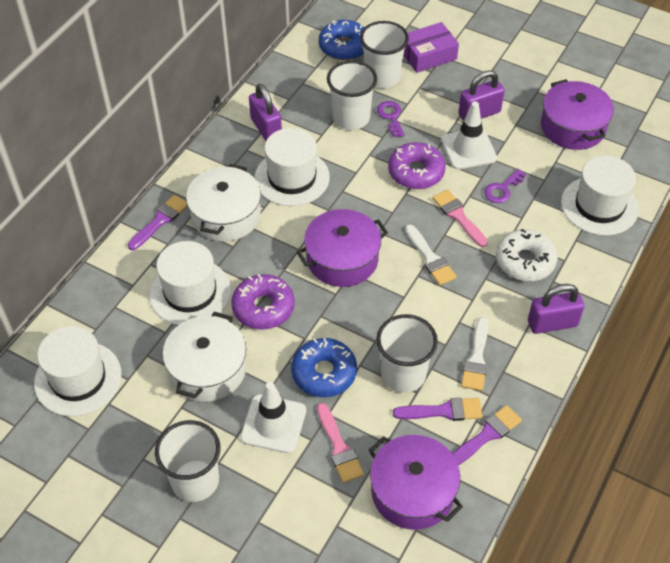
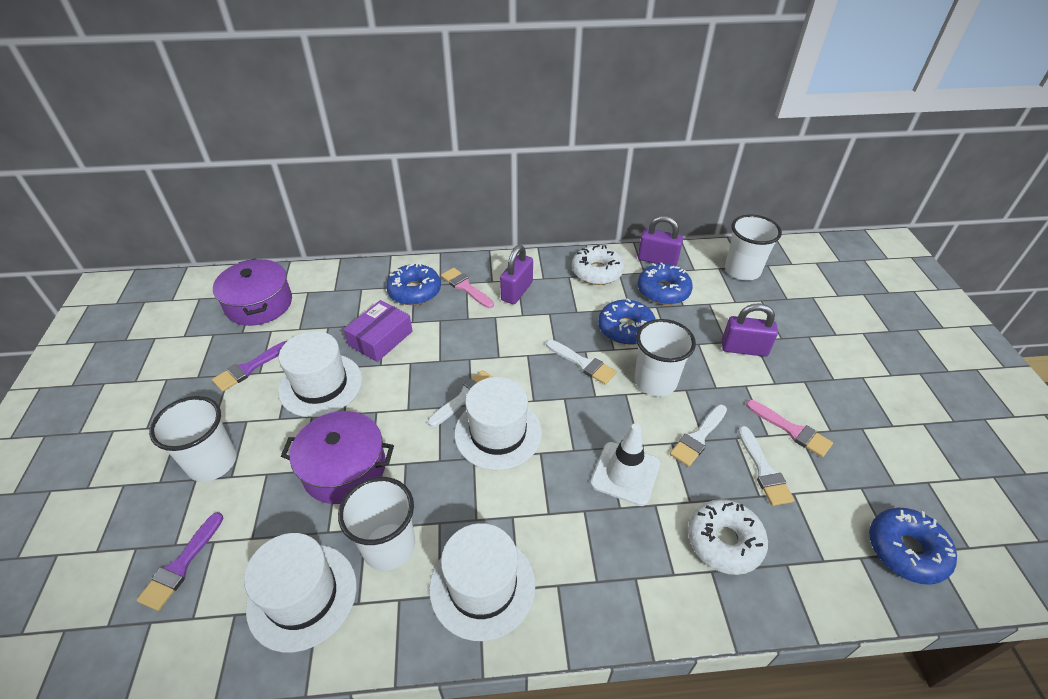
blue donut: 2 -> 4
purple brush: 3 -> 2
purple donut: 2 -> 0
purple key: 2 -> 0
purple pot: 3 -> 2
white brush: 2 -> 4
white donut: 1 -> 2
white pot: 2 -> 0
white traffic cone: 2 -> 1

